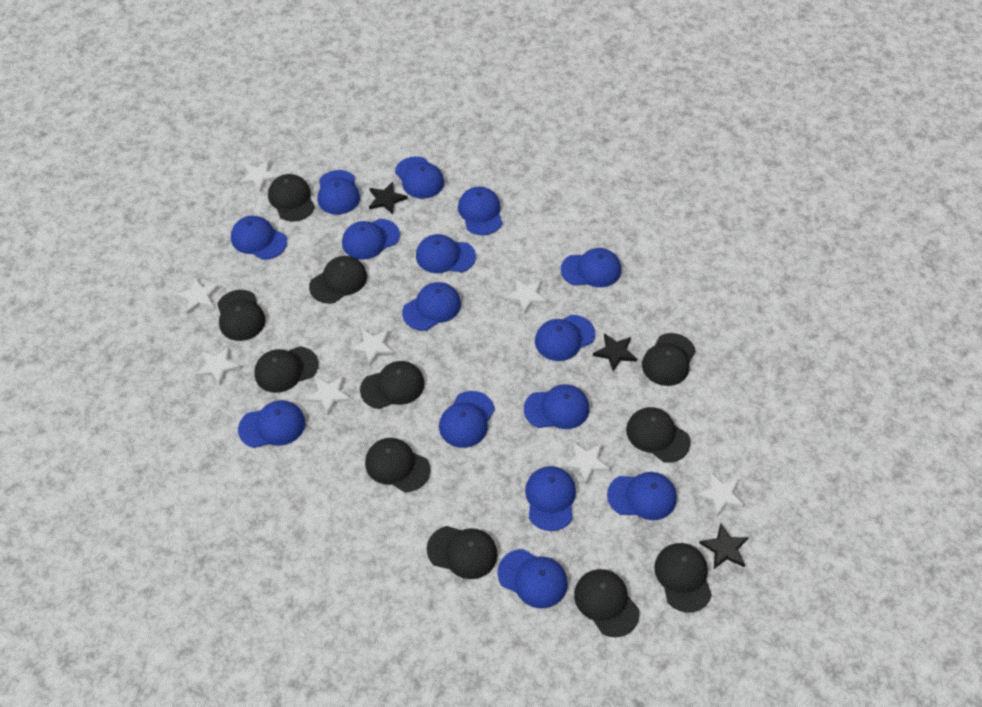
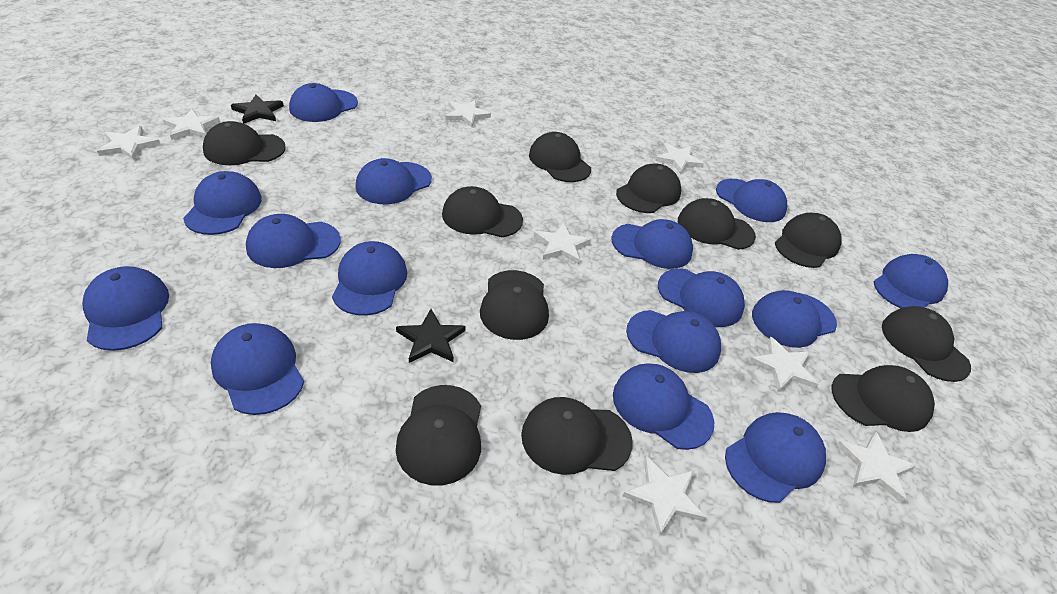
black star: 3 -> 2

